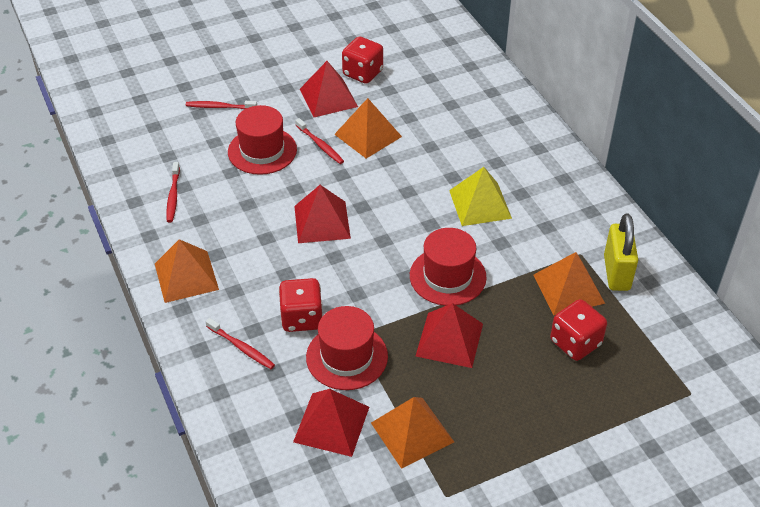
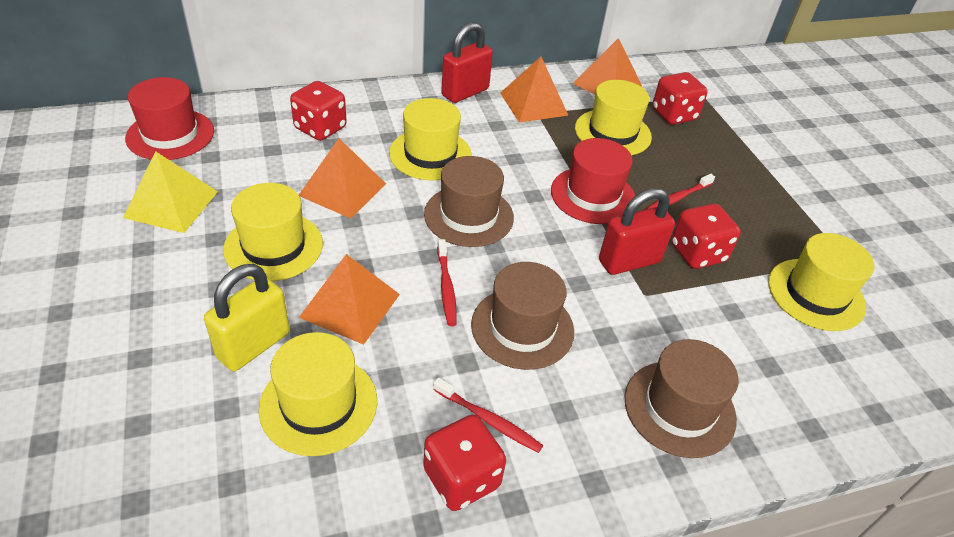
brown hat: 0 -> 3
red dice: 3 -> 4
red hat: 3 -> 2
red padlock: 0 -> 2
red pyramid: 4 -> 0
red toothbrush: 4 -> 3
yellow hat: 0 -> 5

